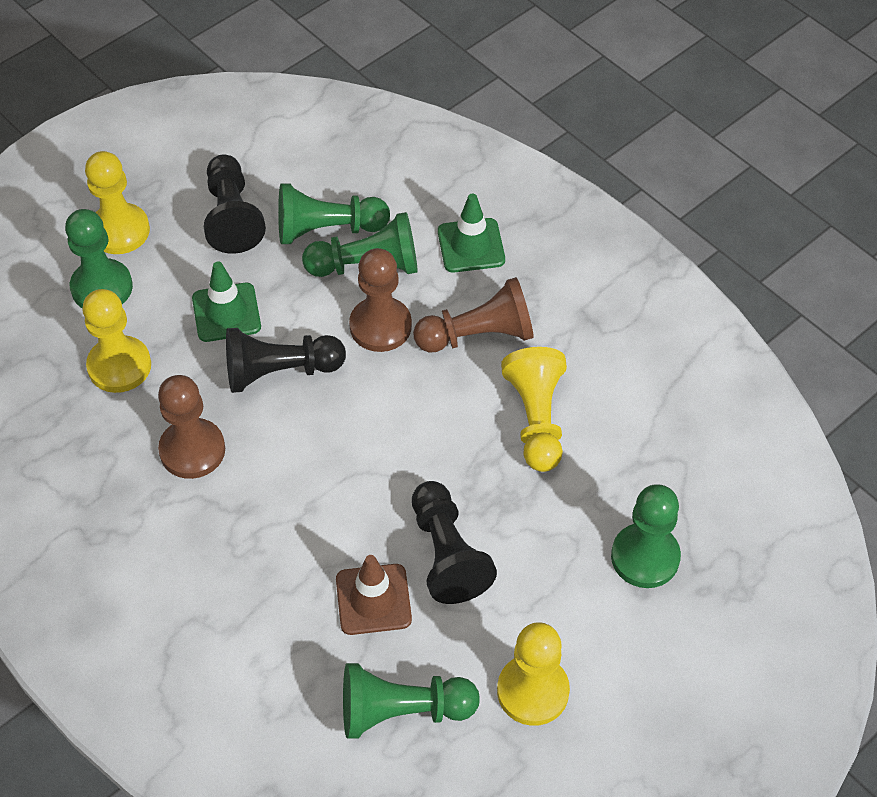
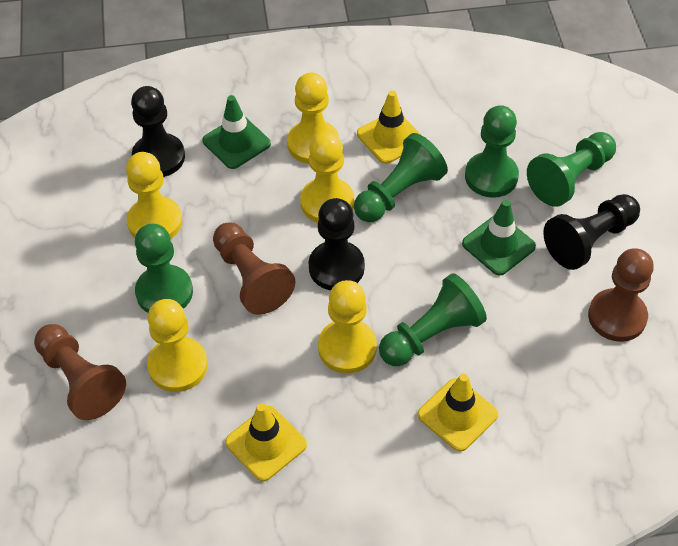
brown traffic cone: 1 -> 0
yellow pawn: 4 -> 5
yellow traffic cone: 0 -> 3

